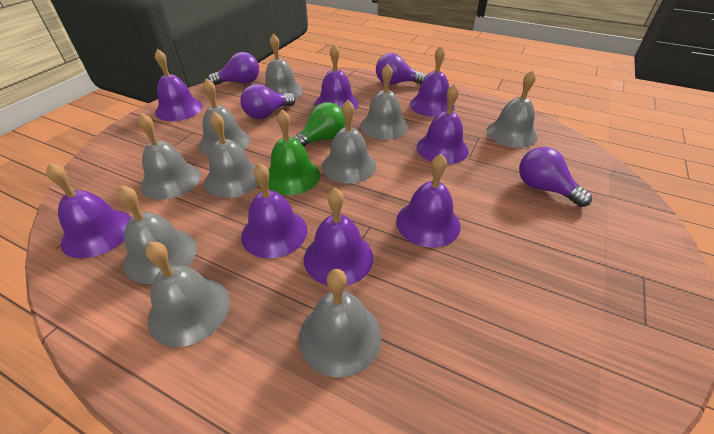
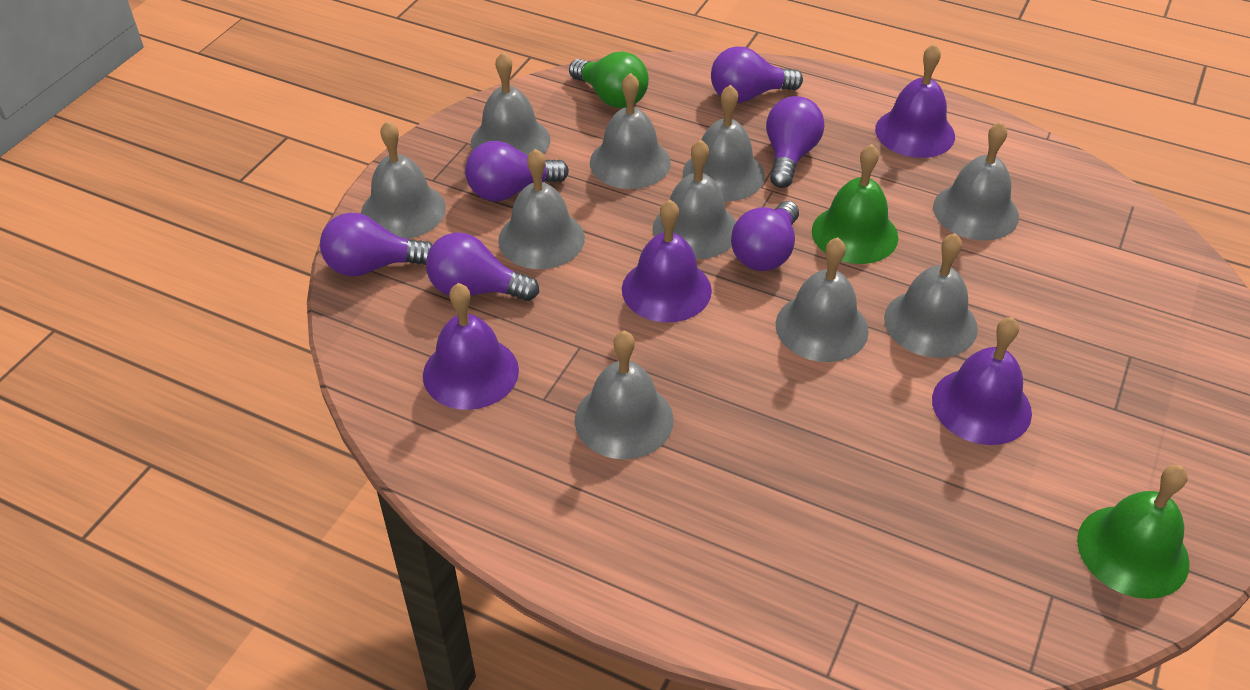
green bell: 1 -> 2
purple bell: 8 -> 4
purple light bulb: 4 -> 6

